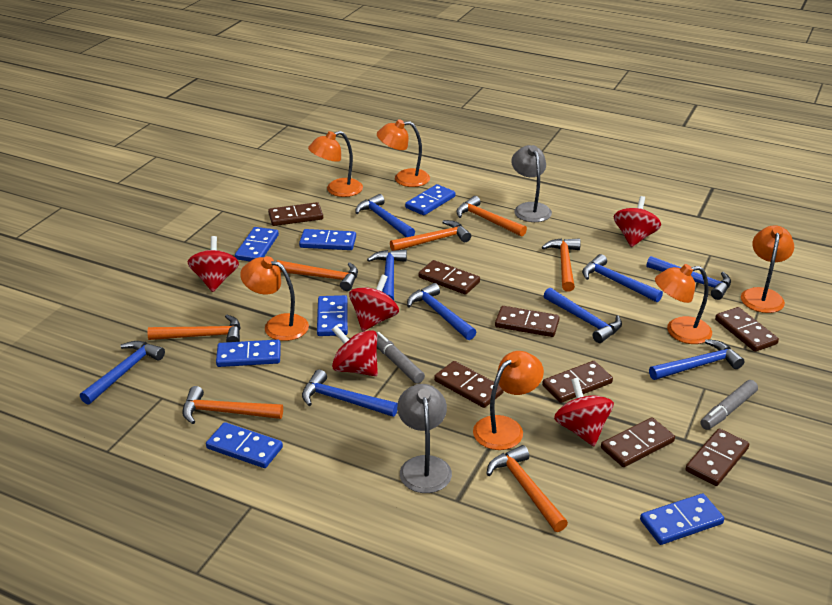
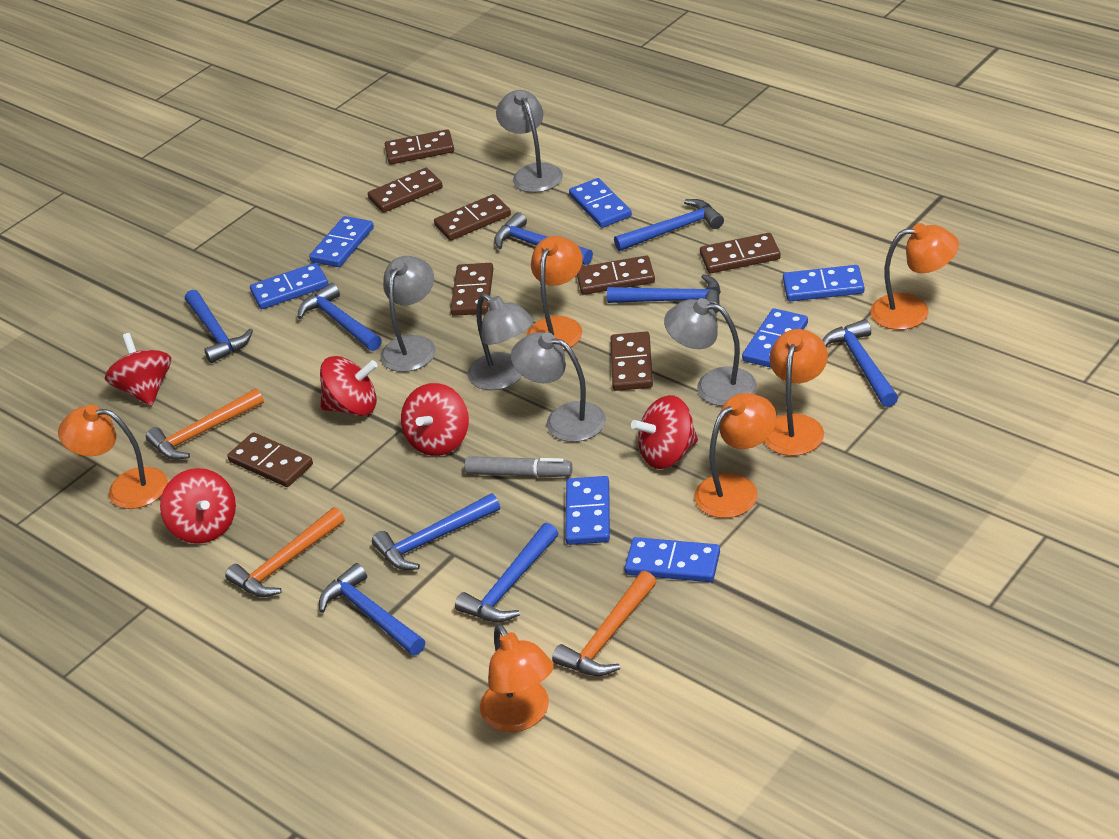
grey lamp: 2 -> 5
grey marker: 2 -> 1
orange hammer: 7 -> 3

